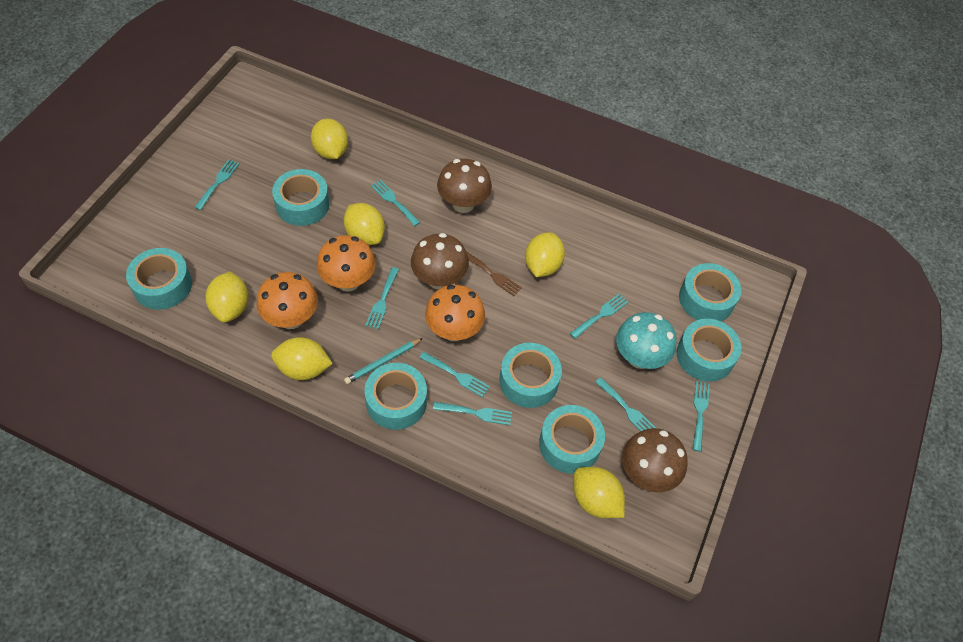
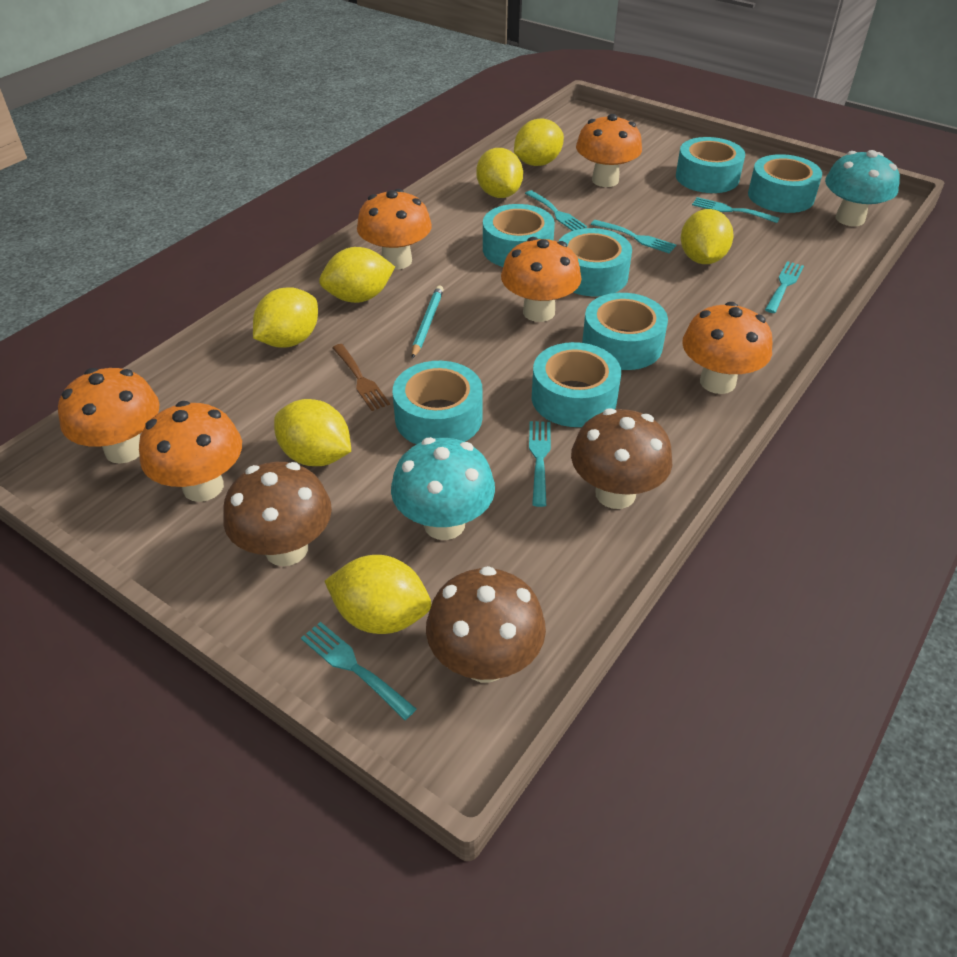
orange mushroom: 3 -> 6
turquoise fork: 8 -> 6
turquoise mushroom: 1 -> 2
yellow lemon: 6 -> 7

